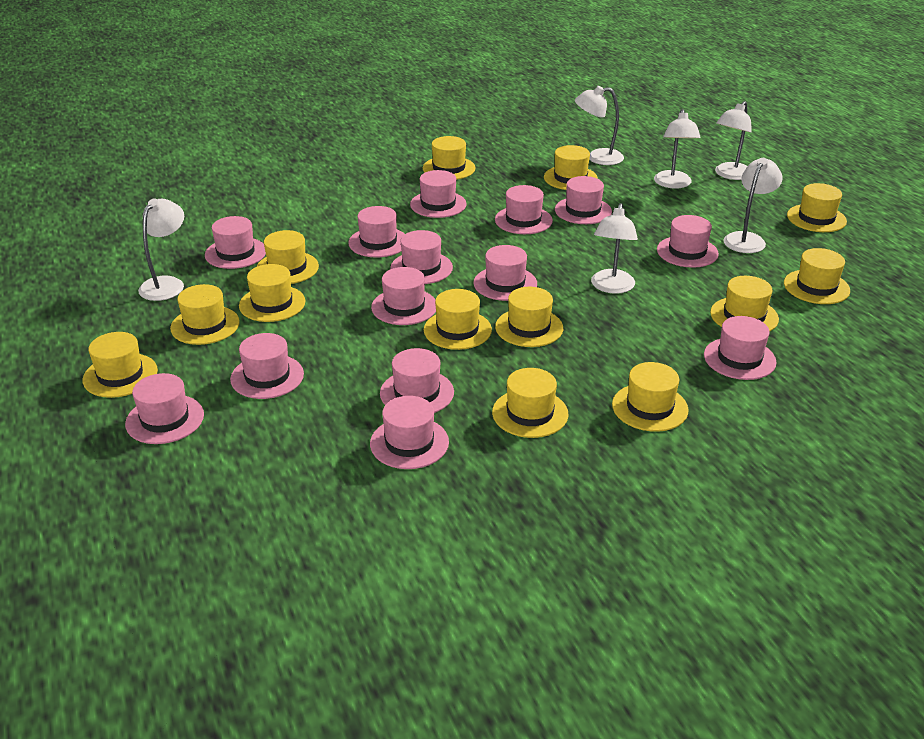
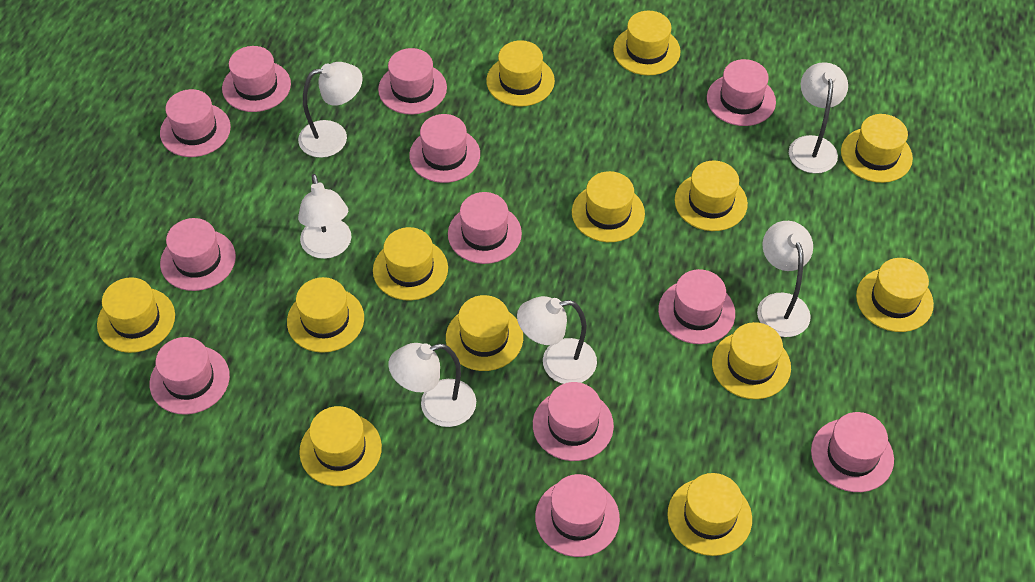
pink hat: 14 -> 12

